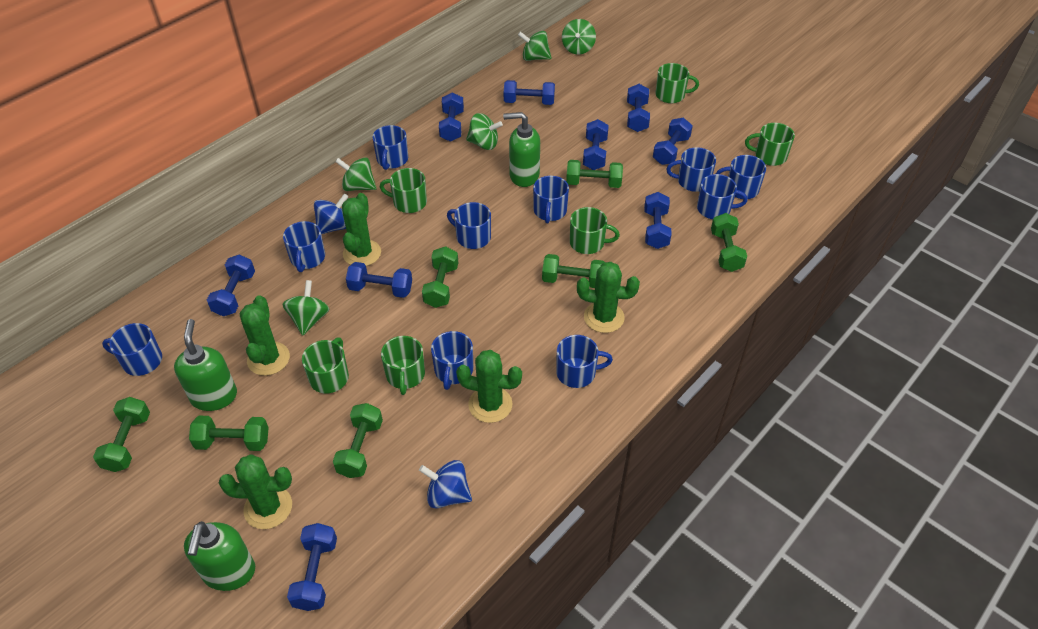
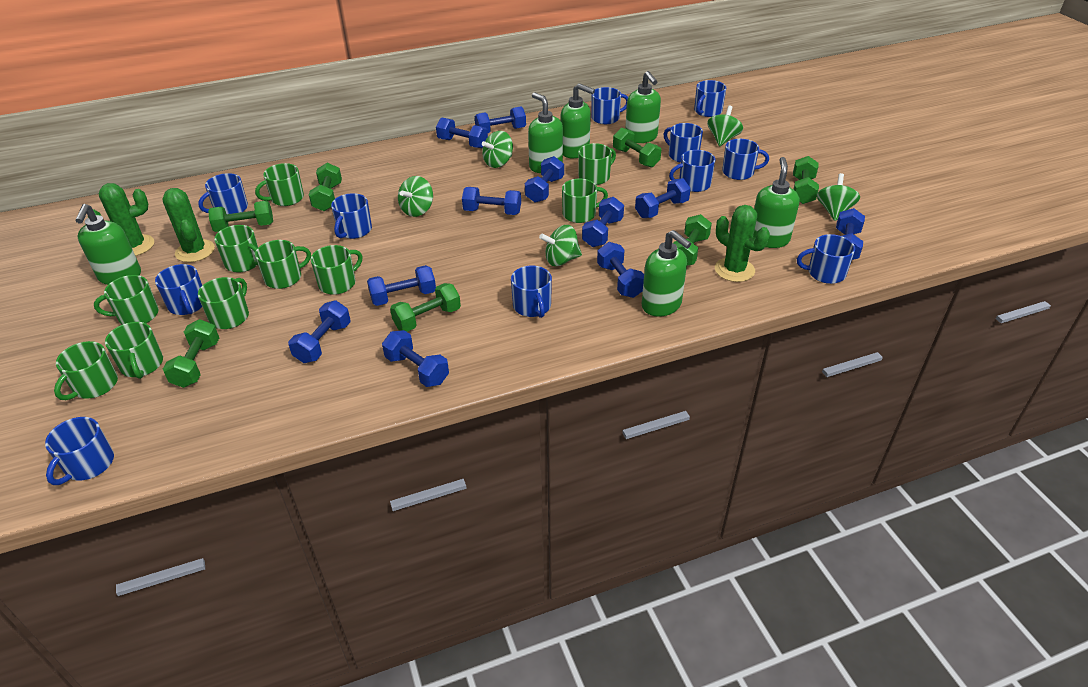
blue dumbbell: 9 -> 11
blue mug: 10 -> 11
blue spinning top: 2 -> 0
green cactus: 5 -> 3
green mug: 6 -> 10
green soap dispenser: 3 -> 6

